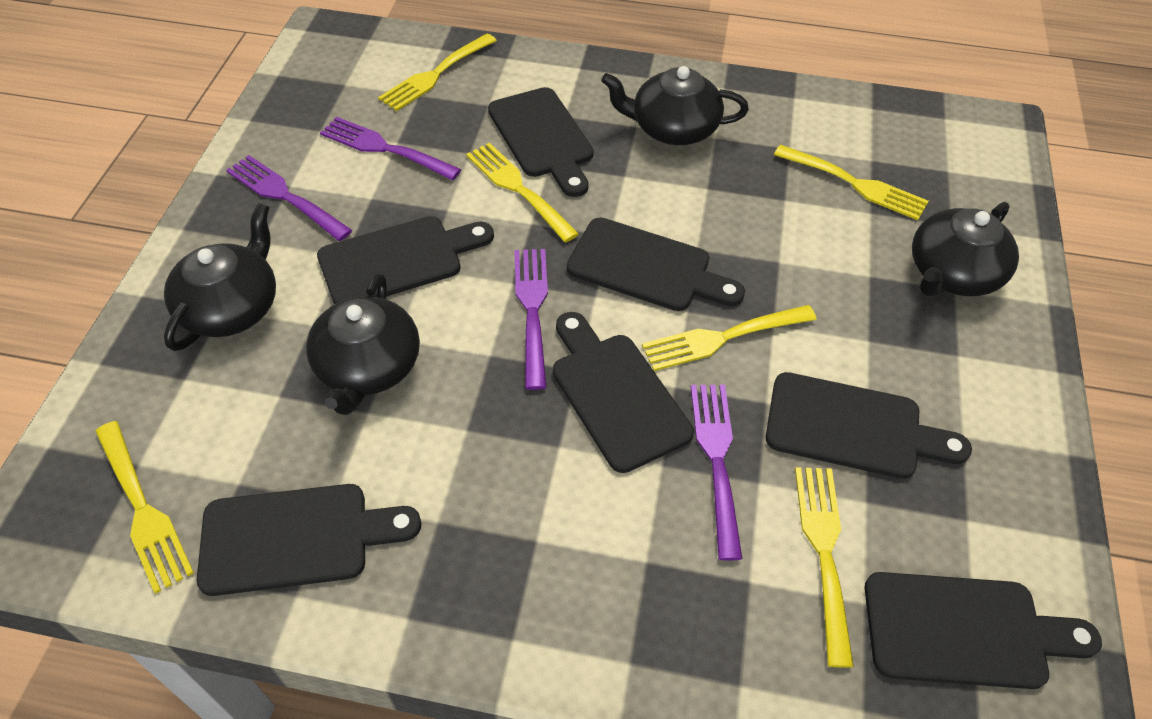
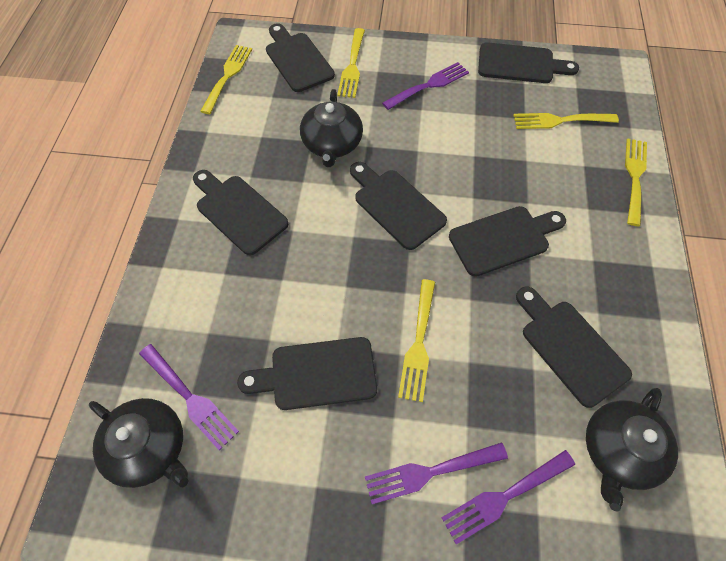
black teapot: 4 -> 3
yellow fork: 6 -> 5

